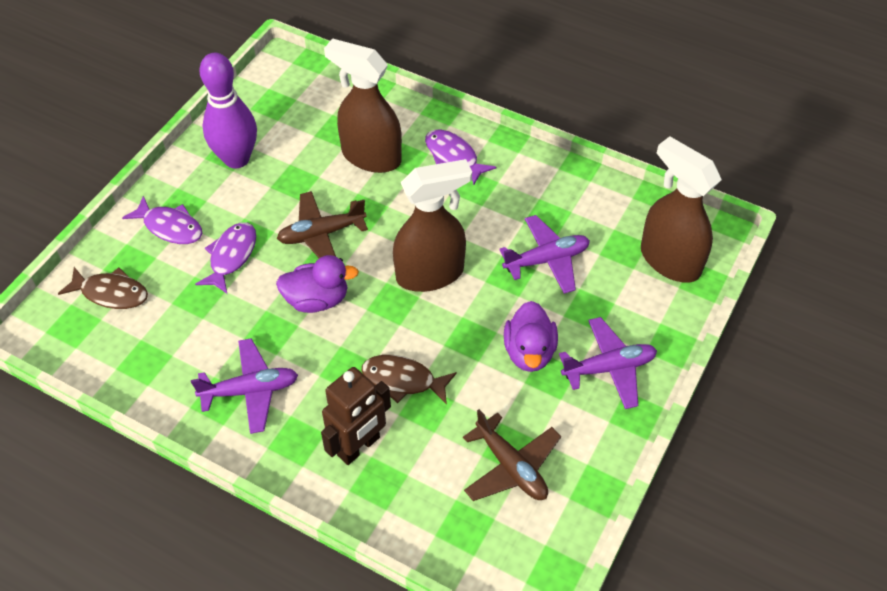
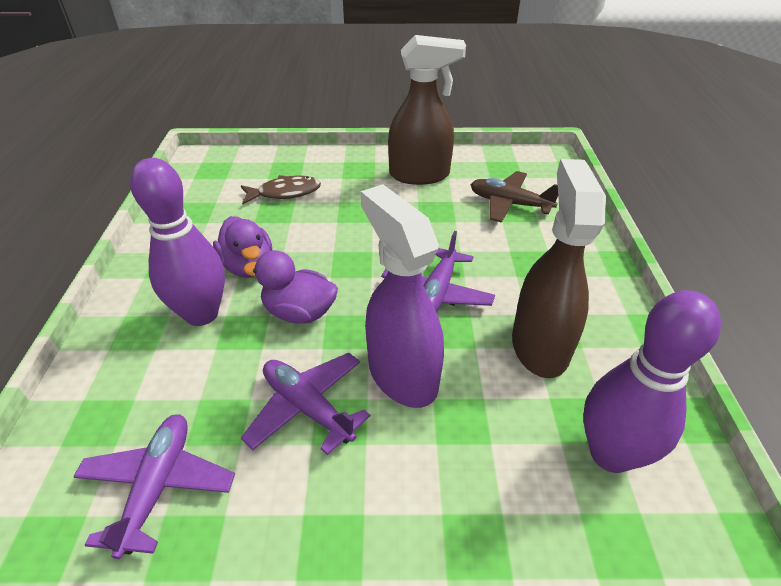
brown fish: 2 -> 1
brown plane: 2 -> 1
brown robot: 1 -> 0
brown spray bottle: 3 -> 2
purple bowling pin: 1 -> 2
purple fish: 3 -> 0
purple spray bottle: 0 -> 1

